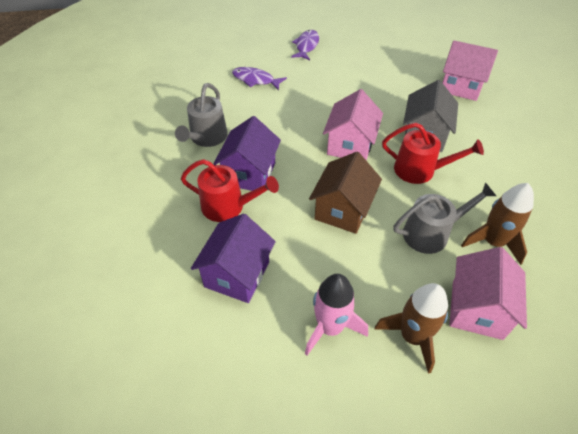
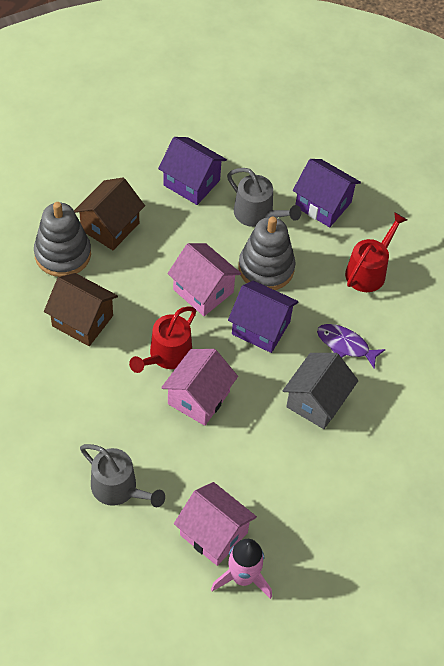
brown house: 1 -> 2
brown rocket: 2 -> 0
grey stacking toy: 0 -> 2
purple fish: 2 -> 1
purple house: 2 -> 3

